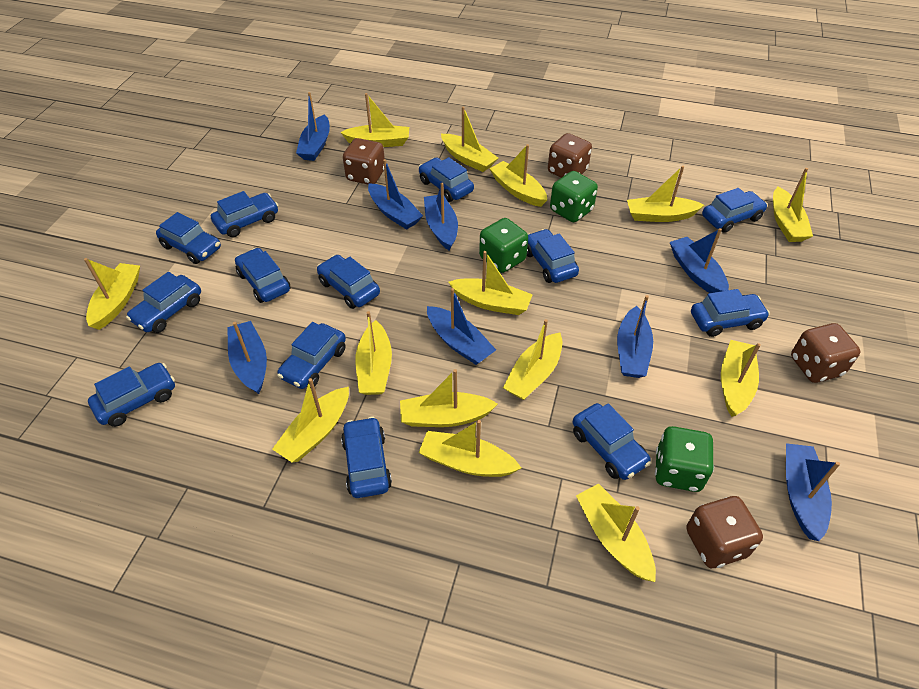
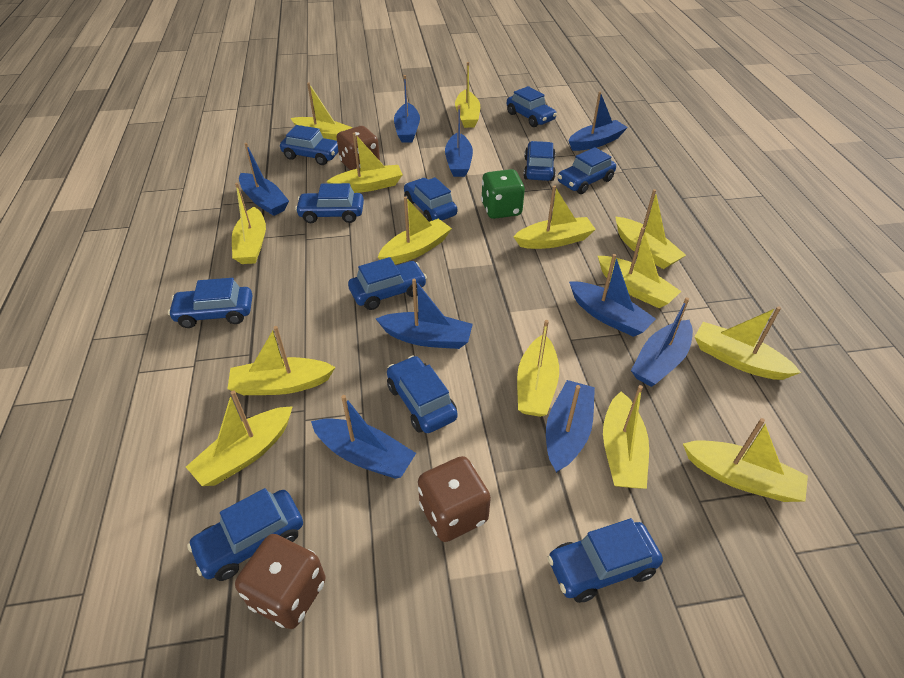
blue boat: 8 -> 9
blue car: 13 -> 11
brown dice: 4 -> 3
green dice: 3 -> 1

